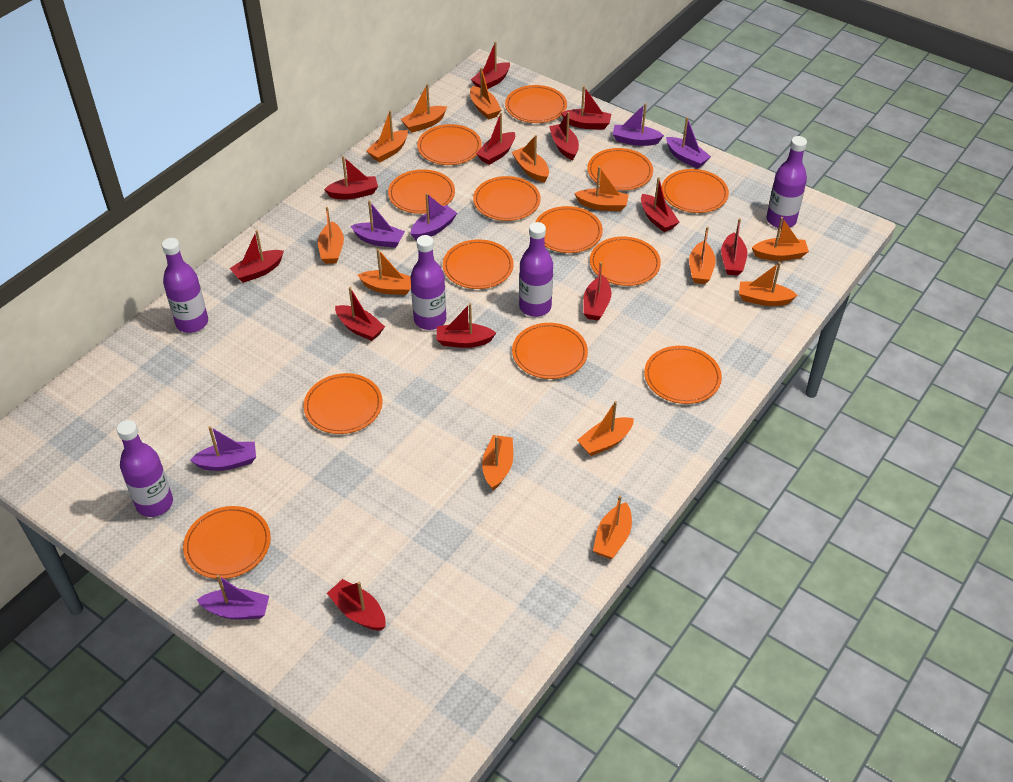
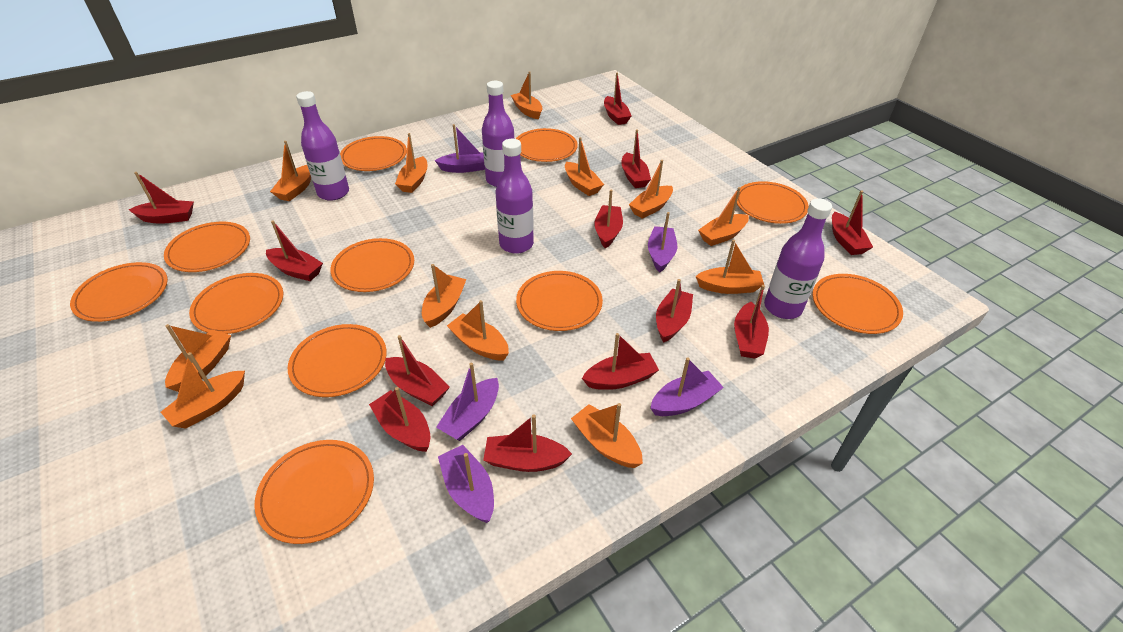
orange boat: 13 -> 12
orange plate: 13 -> 11
purple boat: 6 -> 5
purple bottle: 5 -> 4

